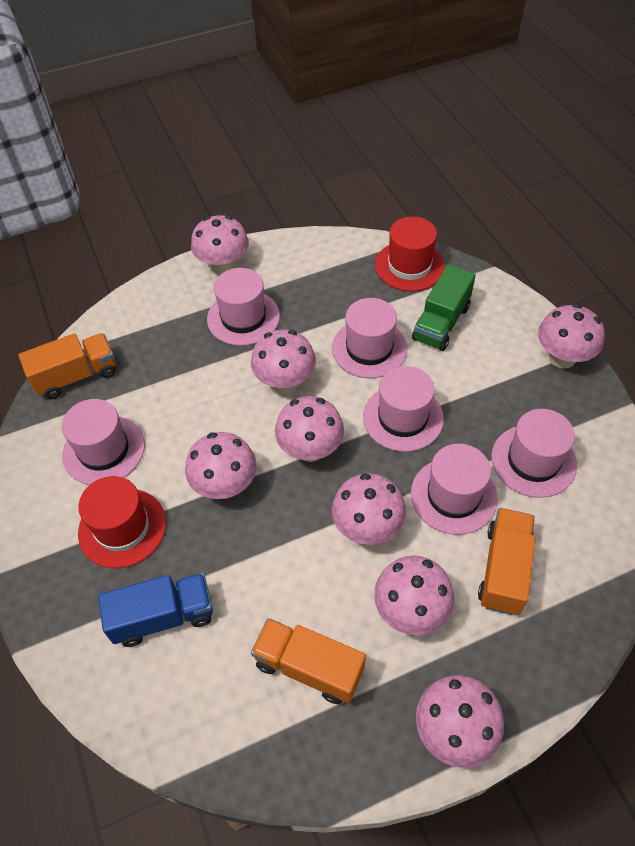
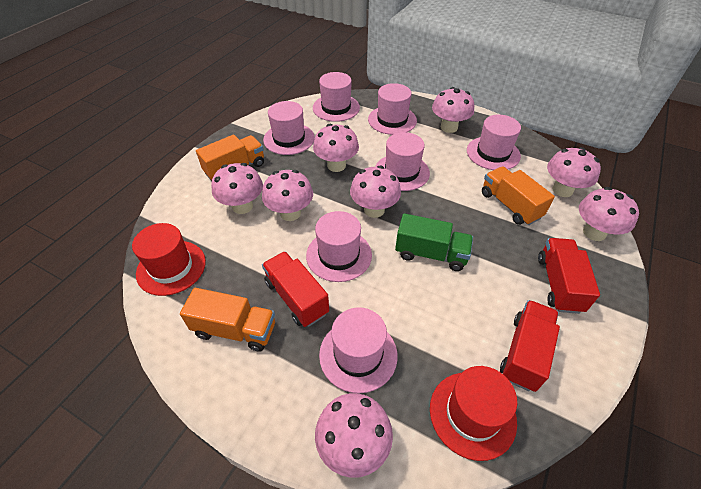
blue truck: 1 -> 0
pink hat: 6 -> 7
red truck: 0 -> 3

